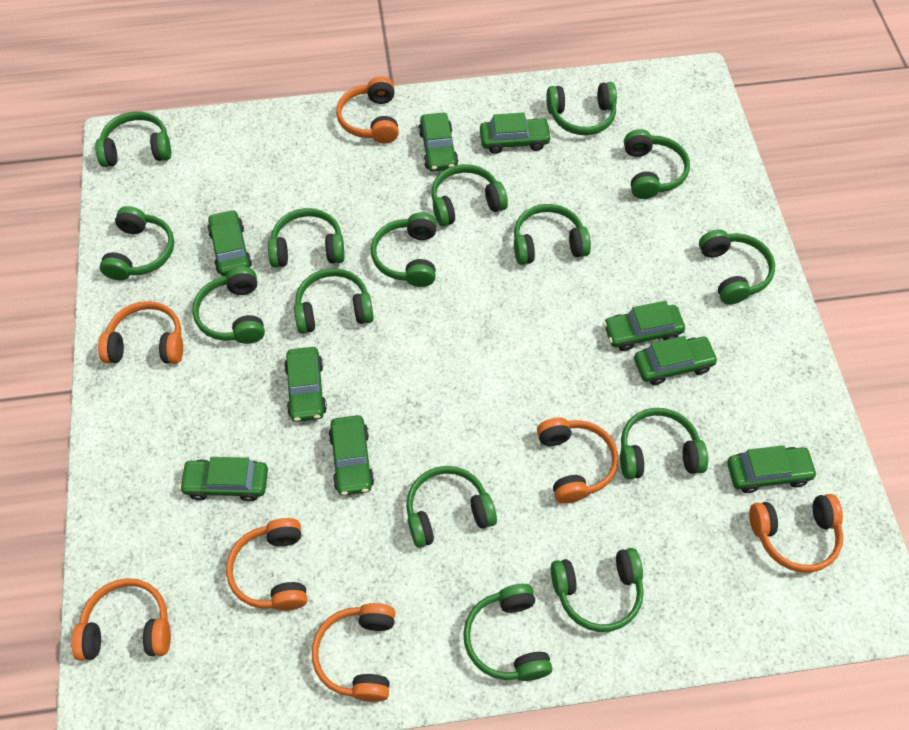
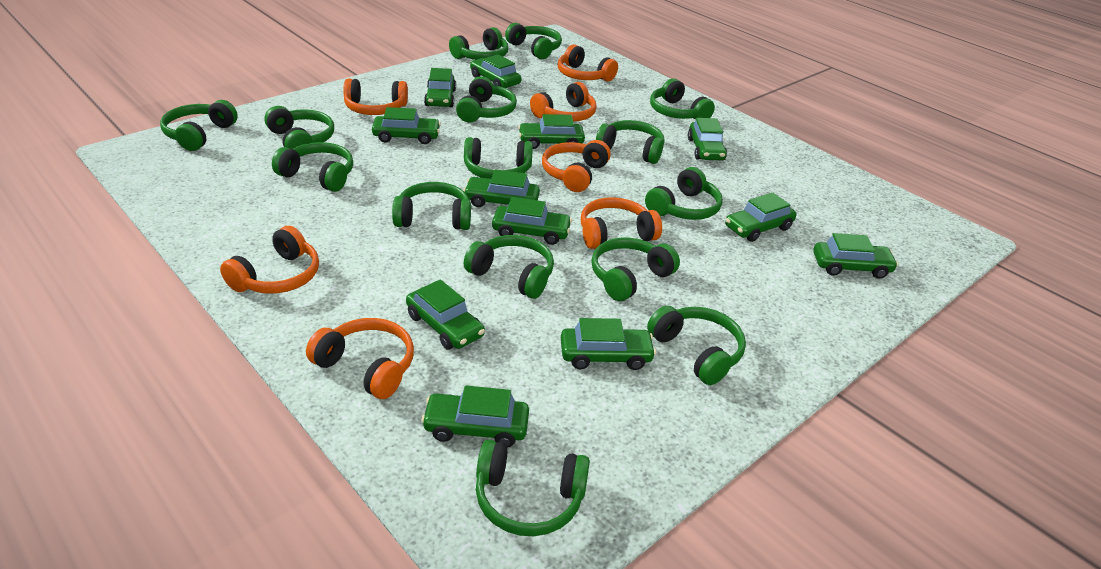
green car: 9 -> 12

